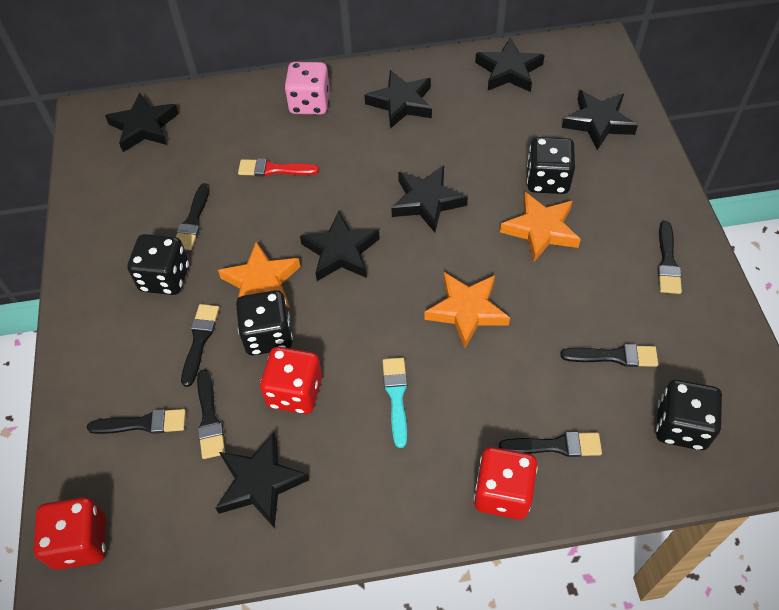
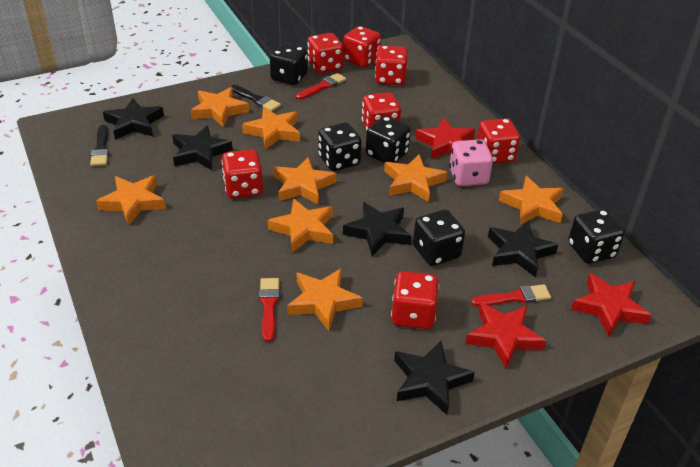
black brush: 7 -> 2
black dice: 4 -> 5
black star: 7 -> 5
orange star: 3 -> 8
red brush: 1 -> 3
red dice: 3 -> 7
red star: 0 -> 3
turquoise brush: 1 -> 0

